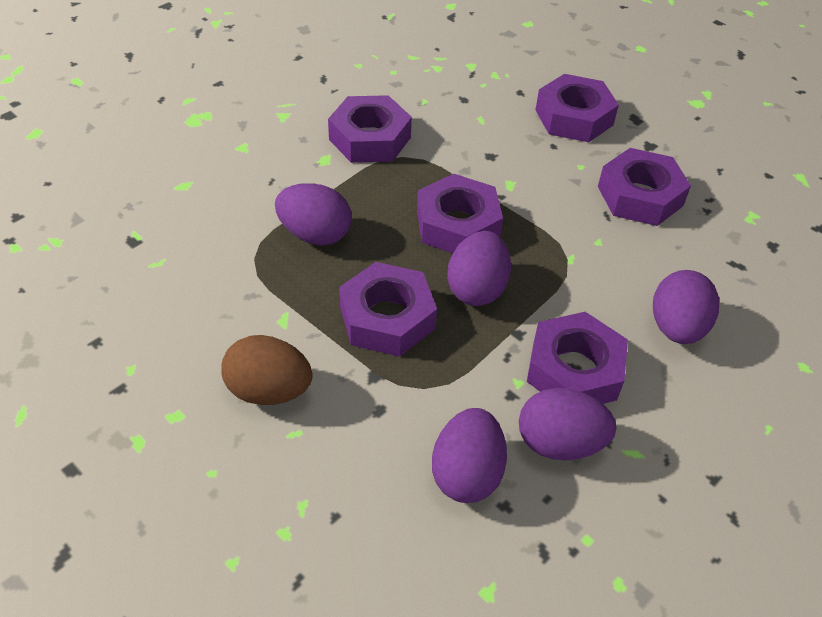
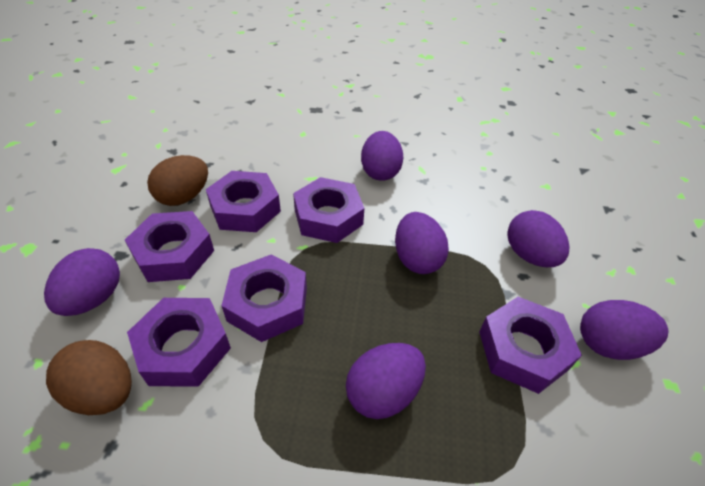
brown egg: 1 -> 2
purple egg: 5 -> 6

